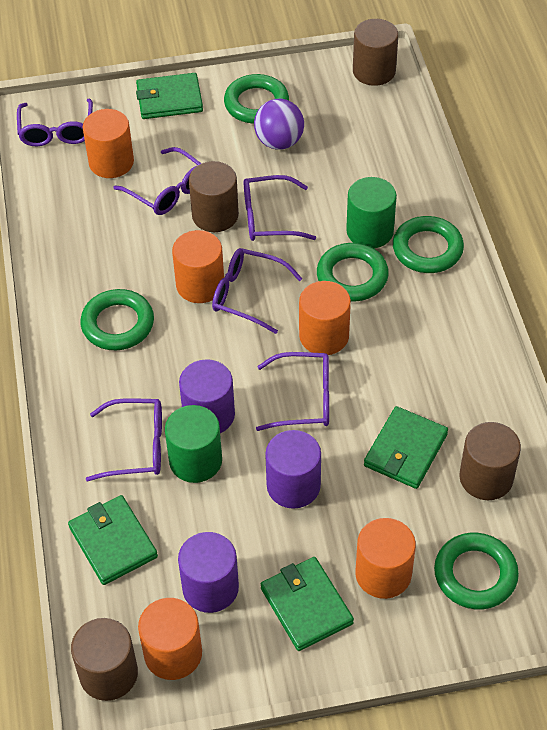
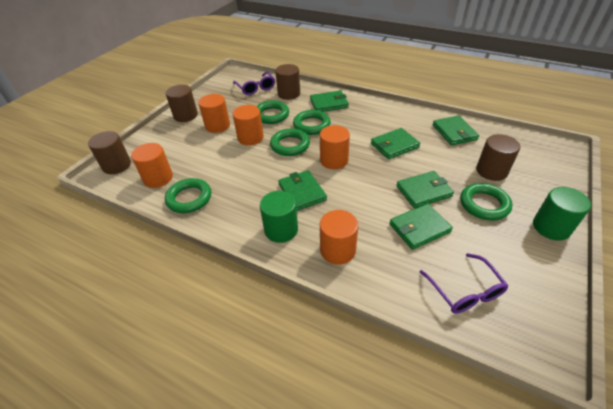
green wallet: 4 -> 6
purple ball: 1 -> 0
purple cylinder: 3 -> 0
purple glasses: 6 -> 2

